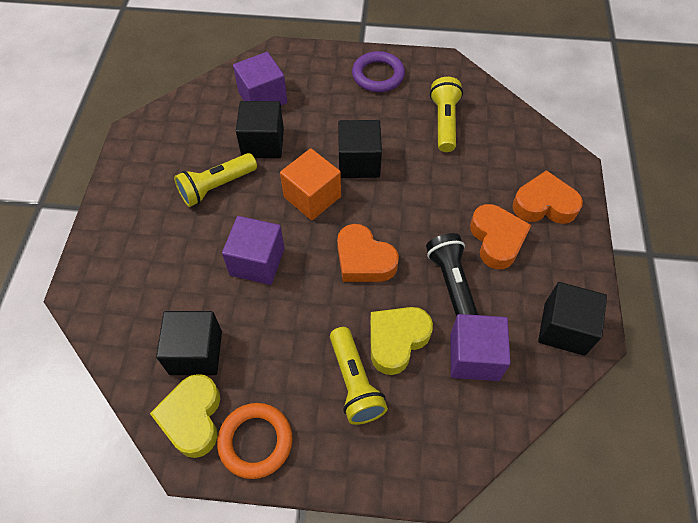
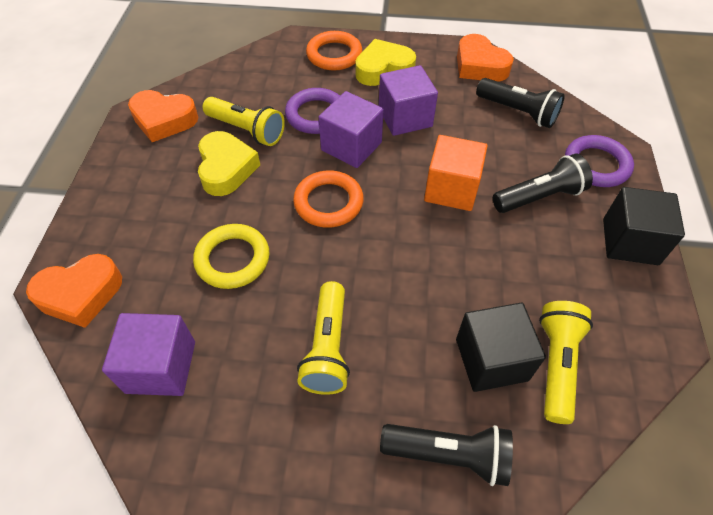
black cube: 4 -> 2
black flashlight: 1 -> 3
orange ring: 1 -> 2
purple ring: 1 -> 2
yellow ring: 0 -> 1

